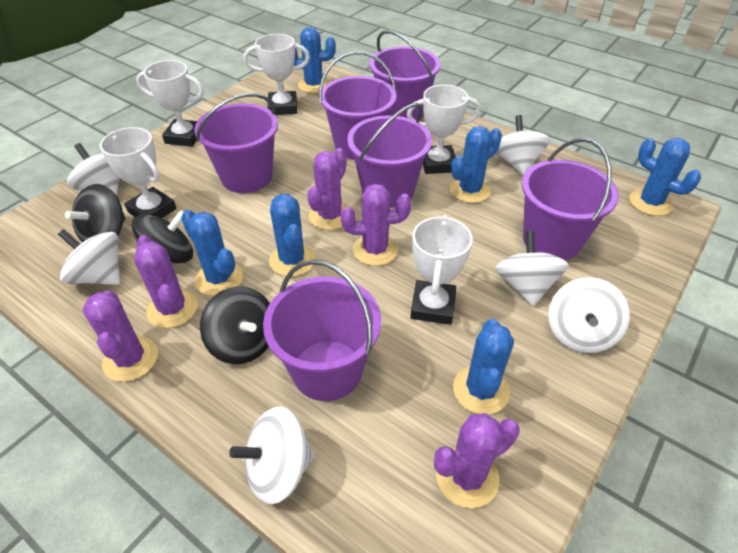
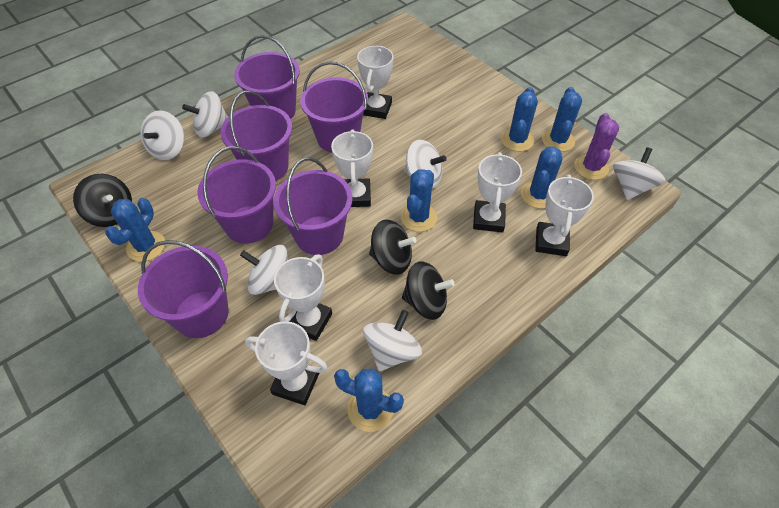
purple cactus: 5 -> 1
white trophy: 5 -> 6

